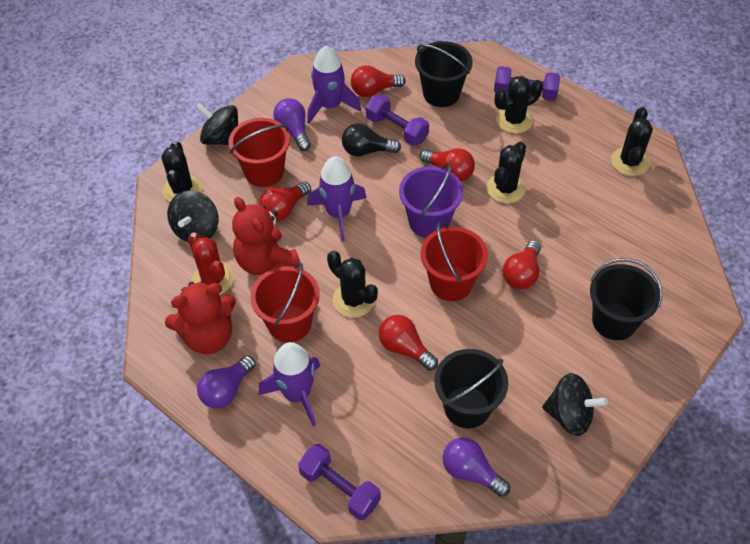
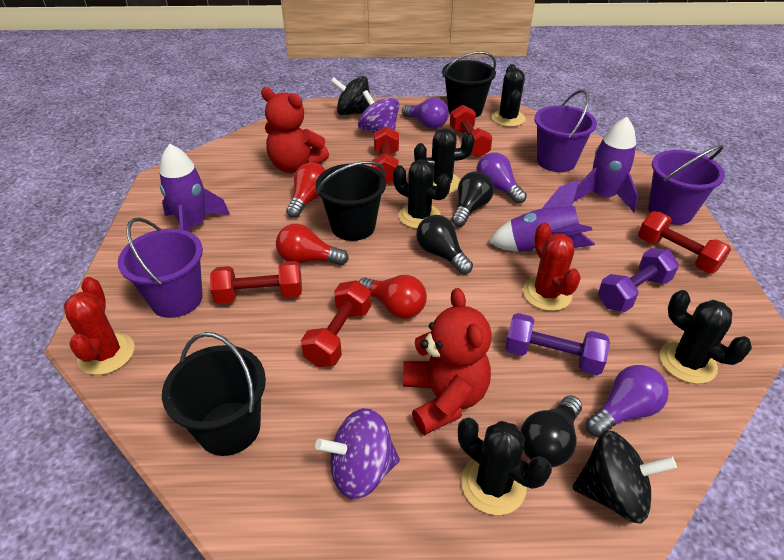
black light bulb: 1 -> 3
black spinning top: 3 -> 2
purple bucket: 1 -> 3
purple dumbbell: 3 -> 2
purple spinning top: 0 -> 2
red bucket: 3 -> 0
red cactus: 1 -> 2
red dumbbell: 0 -> 5
red light bulb: 5 -> 3

